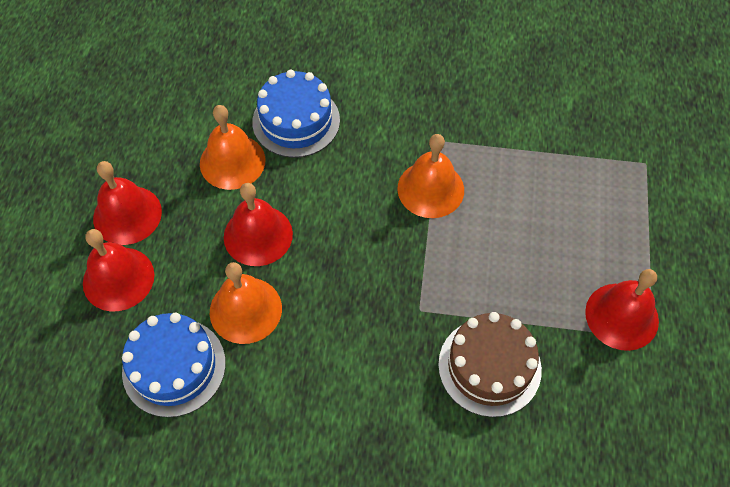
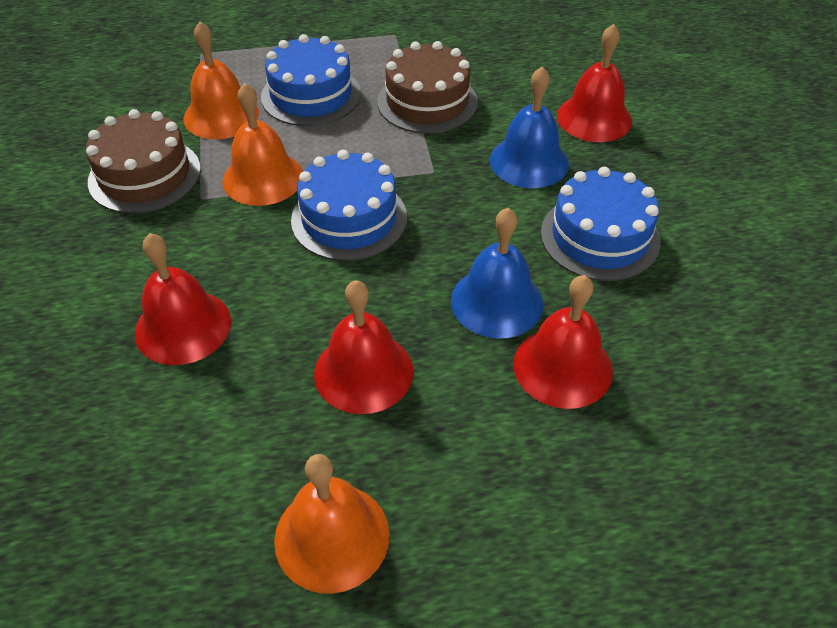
blue bell: 0 -> 2
blue cake: 2 -> 3
brown cake: 1 -> 2

